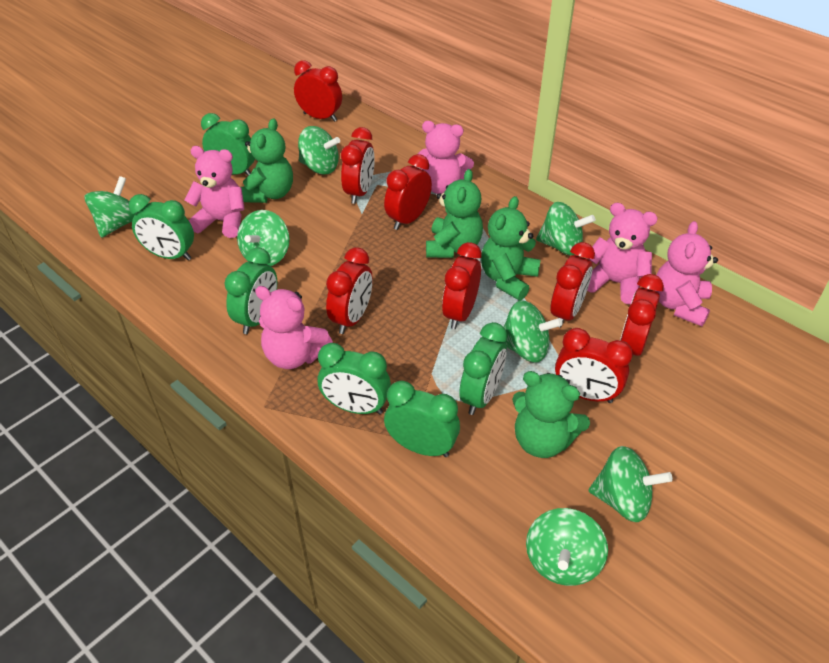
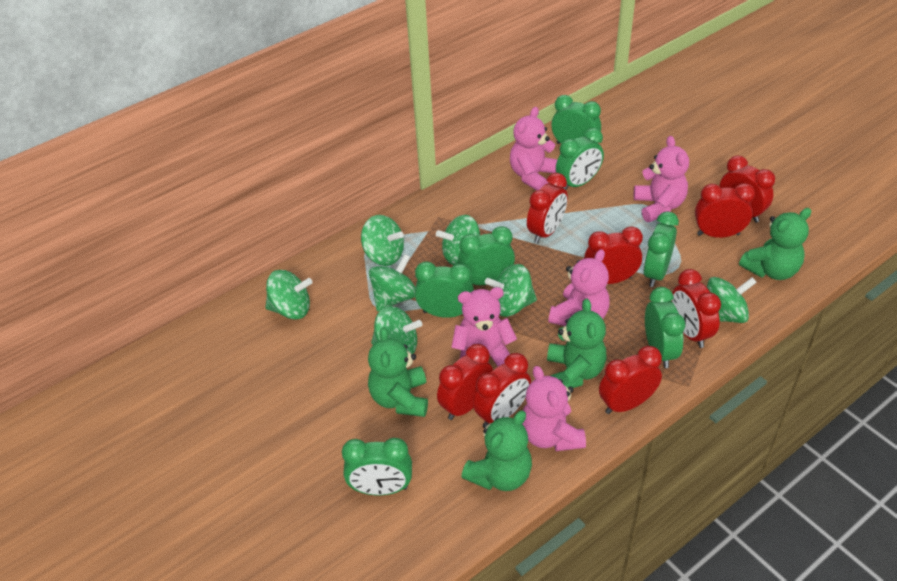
green clock: 6 -> 7

